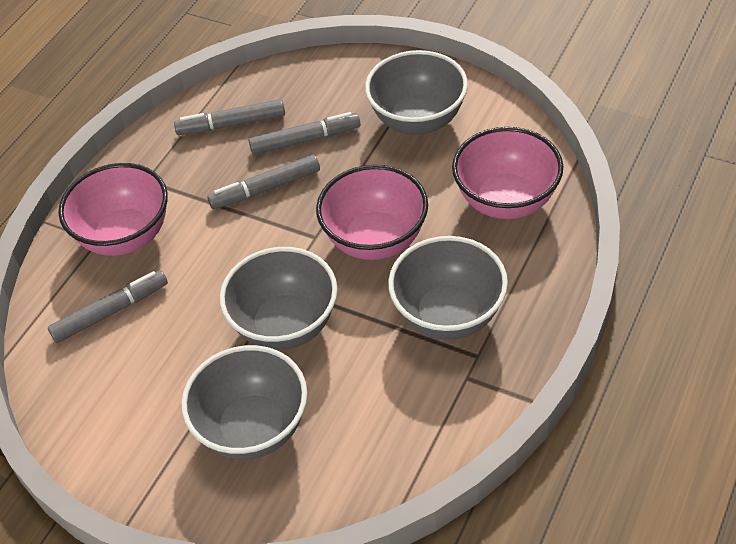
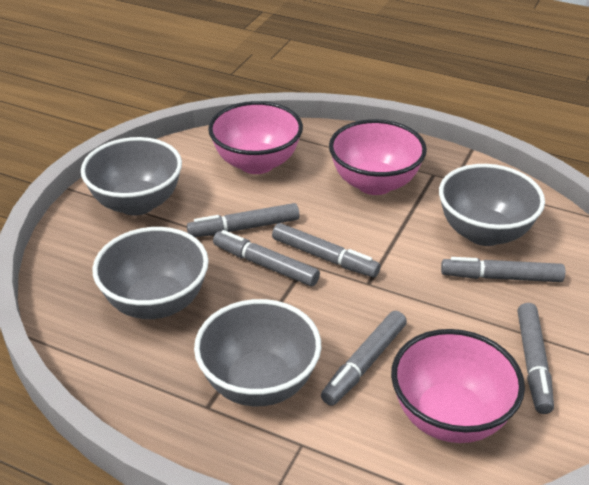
grey marker: 4 -> 6

